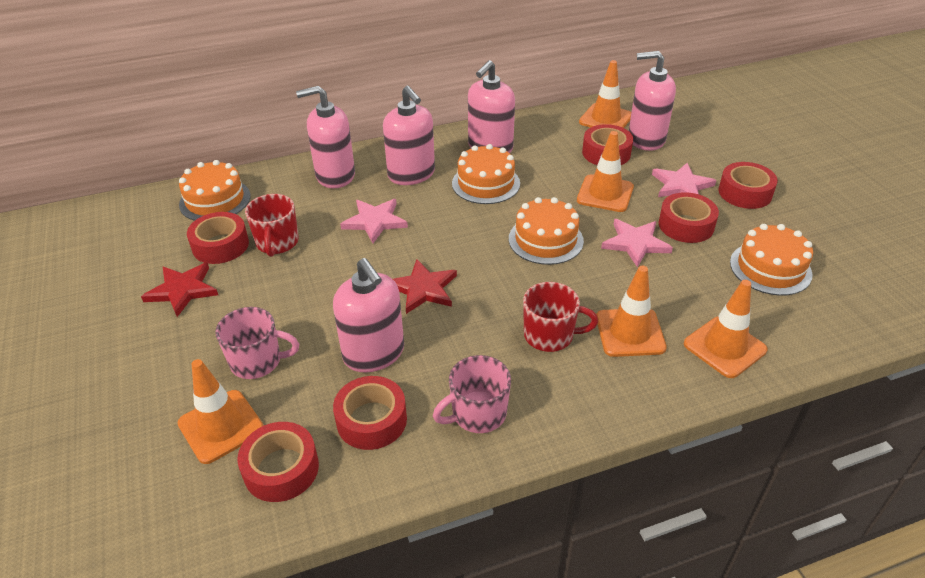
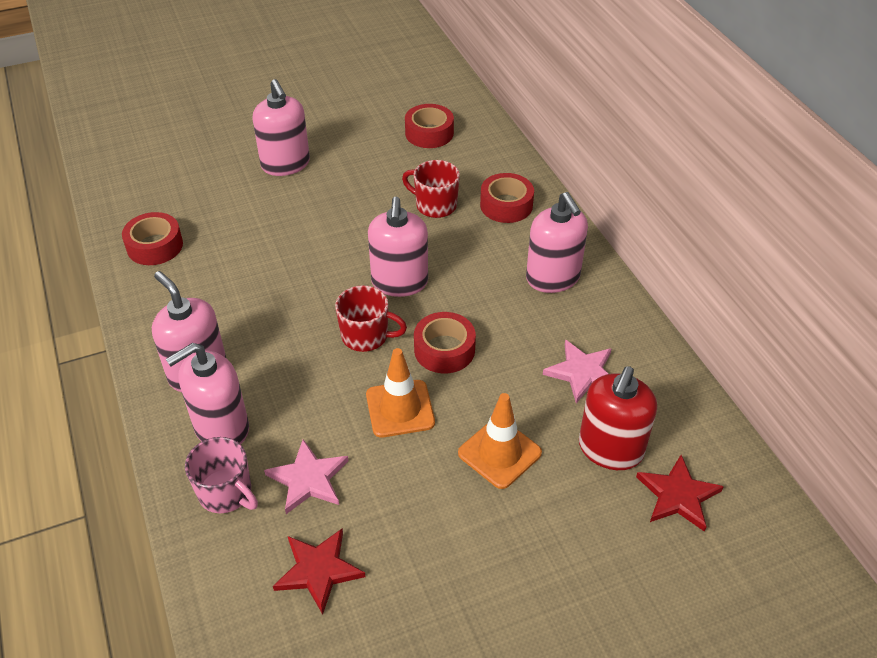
orange cake: 4 -> 0
orange traffic cone: 5 -> 2
pink mug: 2 -> 1
pink star: 3 -> 2
red soap dispenser: 0 -> 1
red tape: 6 -> 4

